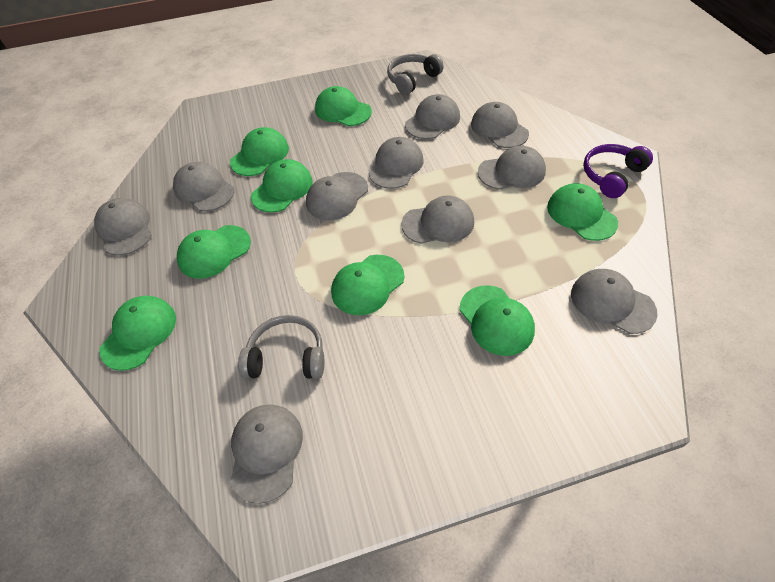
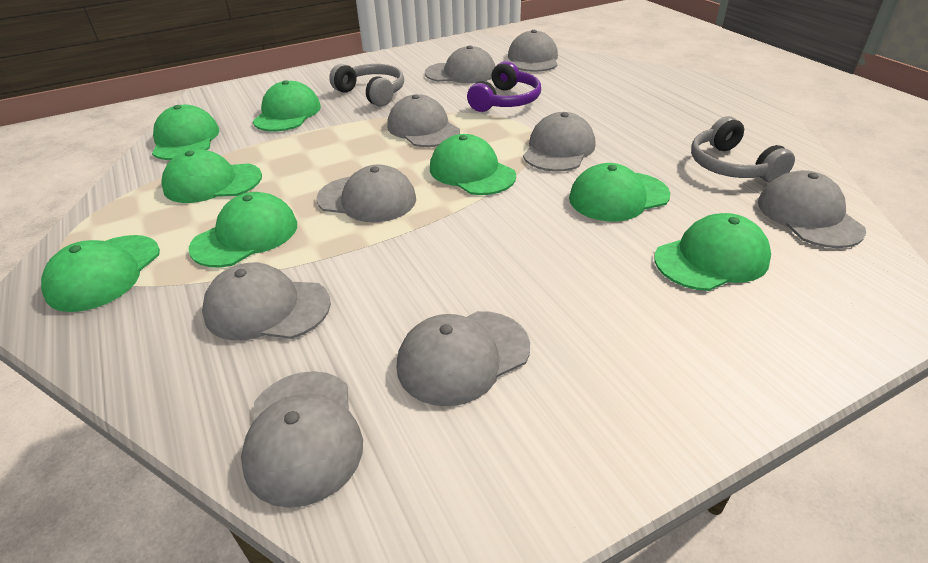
grey cap: 10 -> 9

